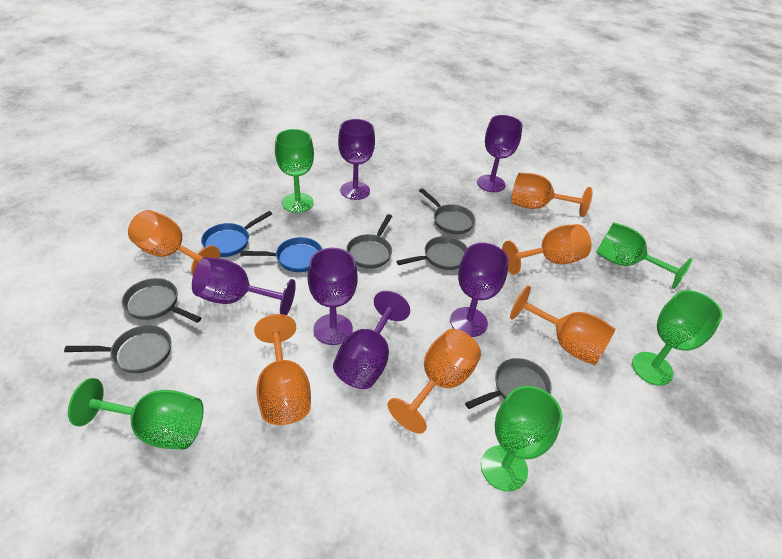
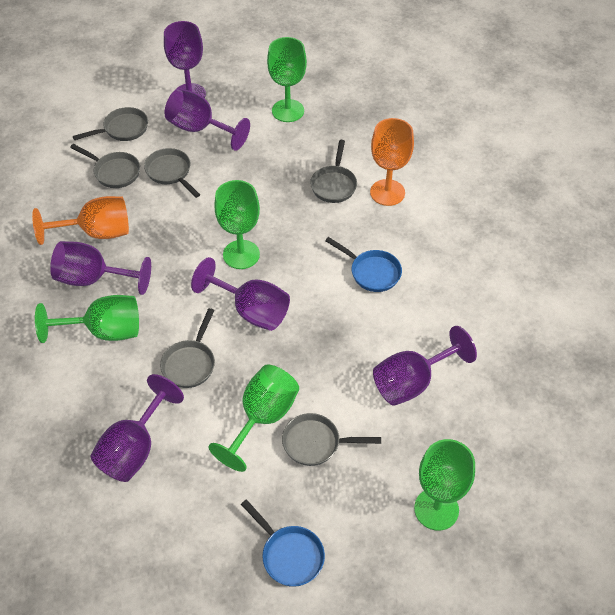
orange goblet: 6 -> 2

